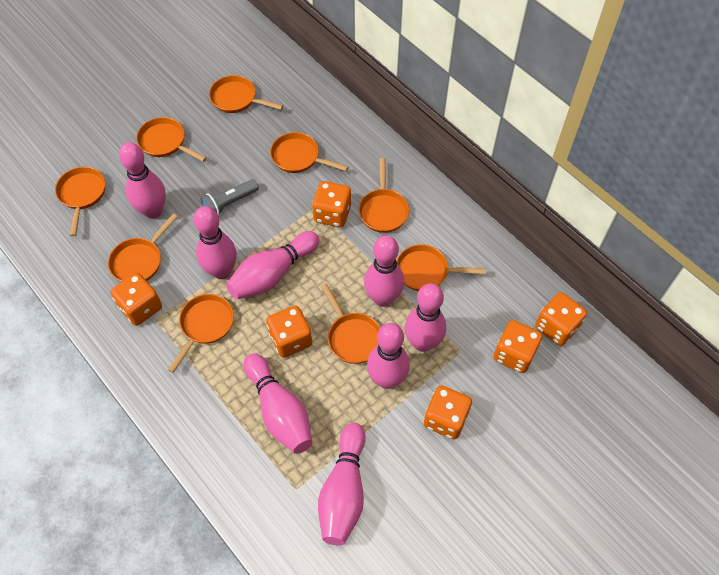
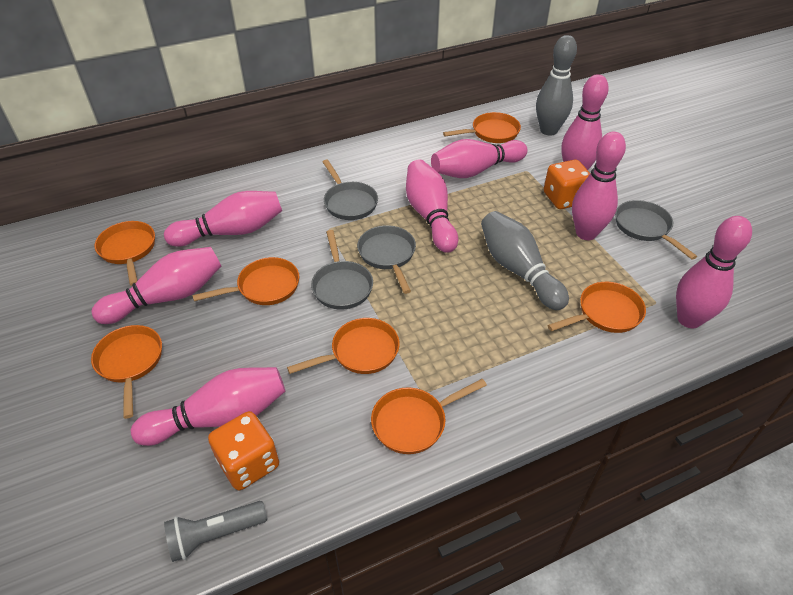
grey bowling pin: 0 -> 2
grey pan: 0 -> 4
orange dice: 6 -> 2
orange pan: 9 -> 7

